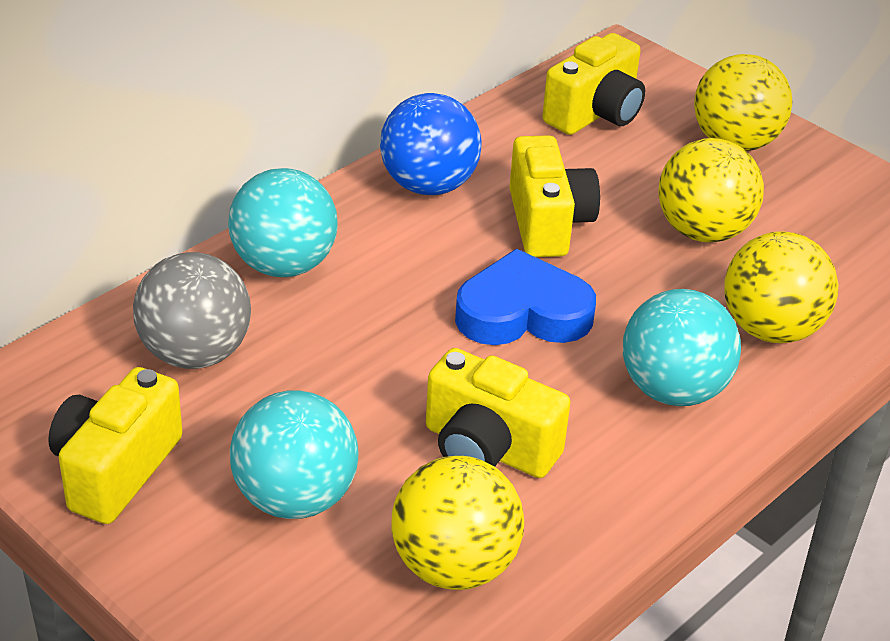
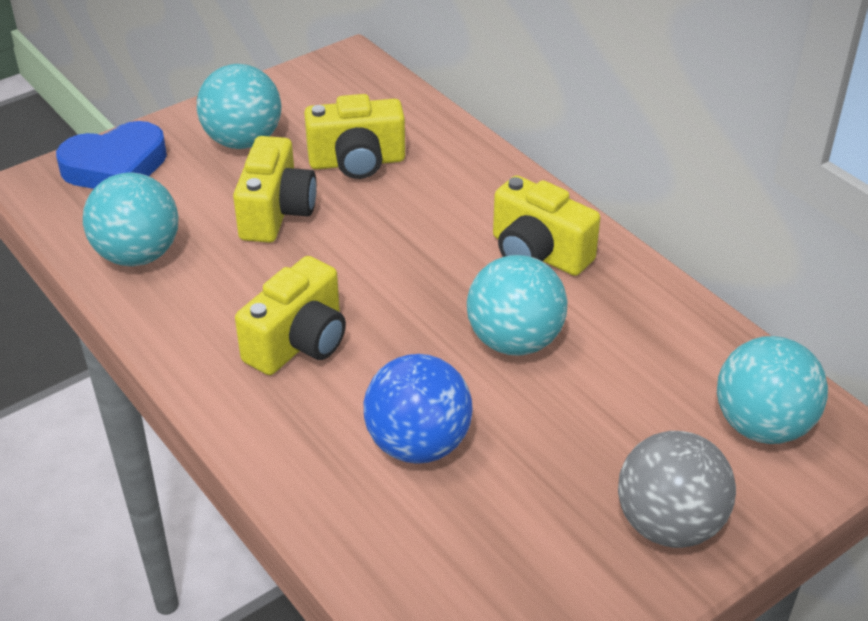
turquoise ball: 3 -> 4
yellow ball: 4 -> 0

